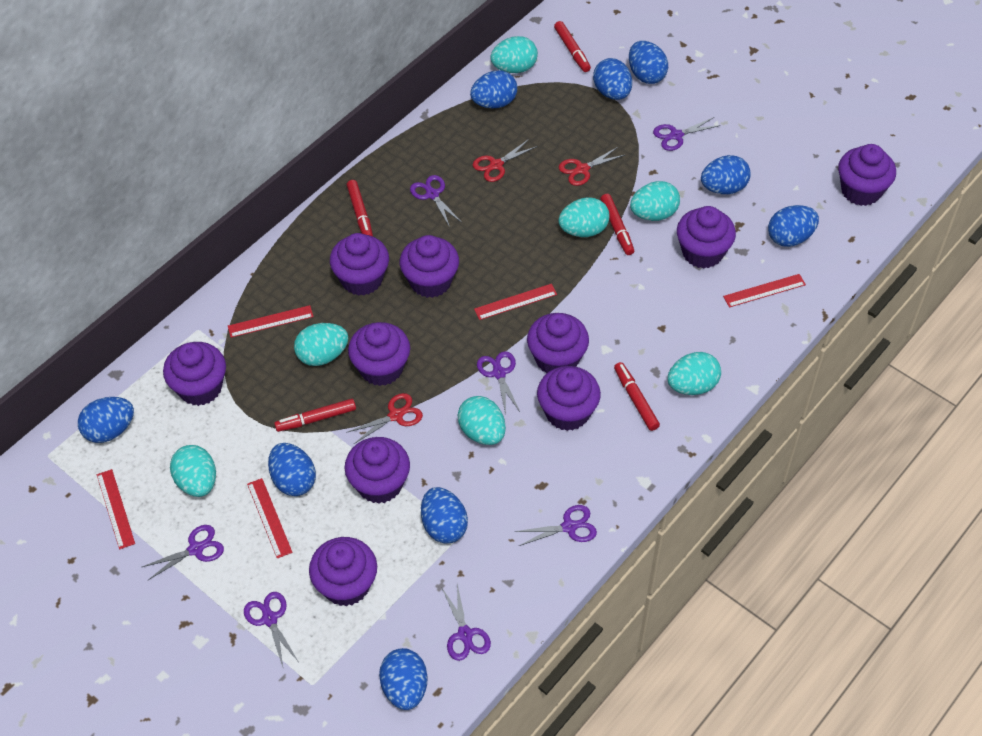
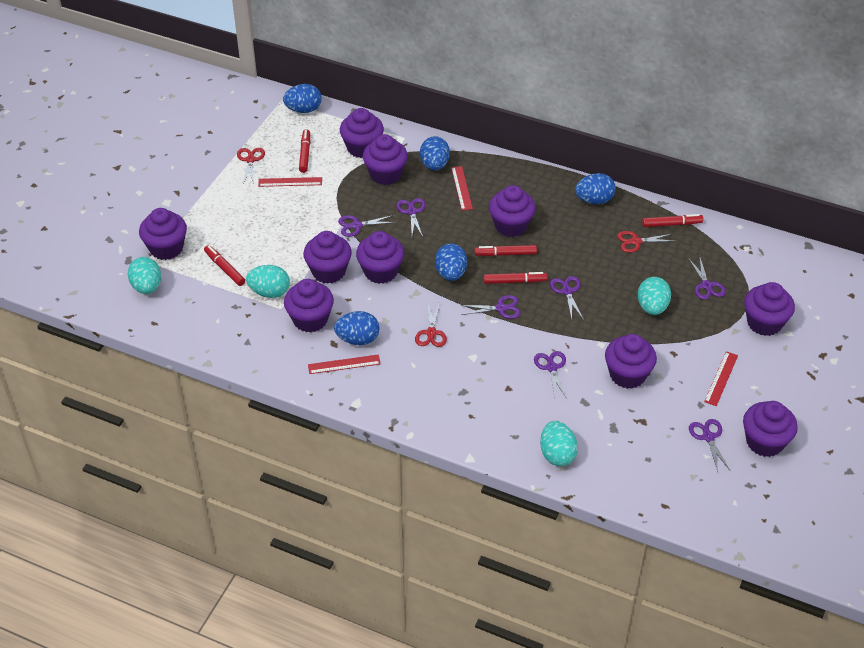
blue egg: 9 -> 5
red ruler: 5 -> 4
turquoise egg: 7 -> 4

